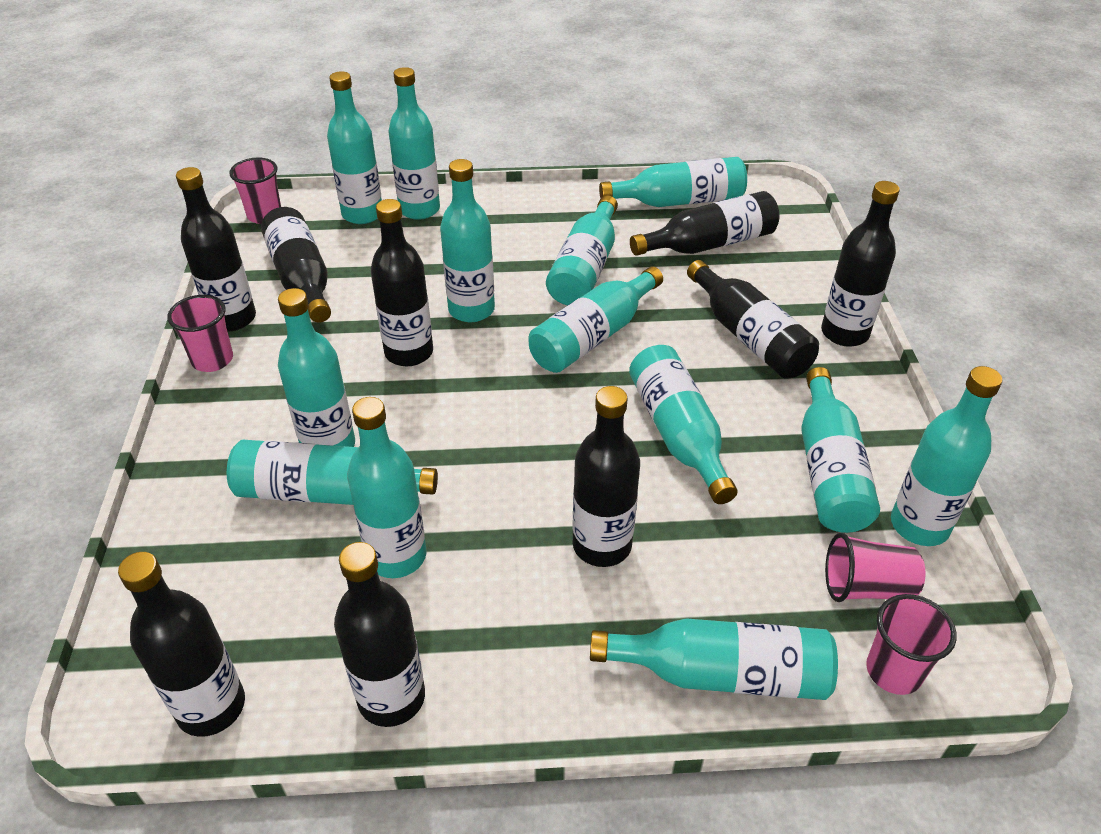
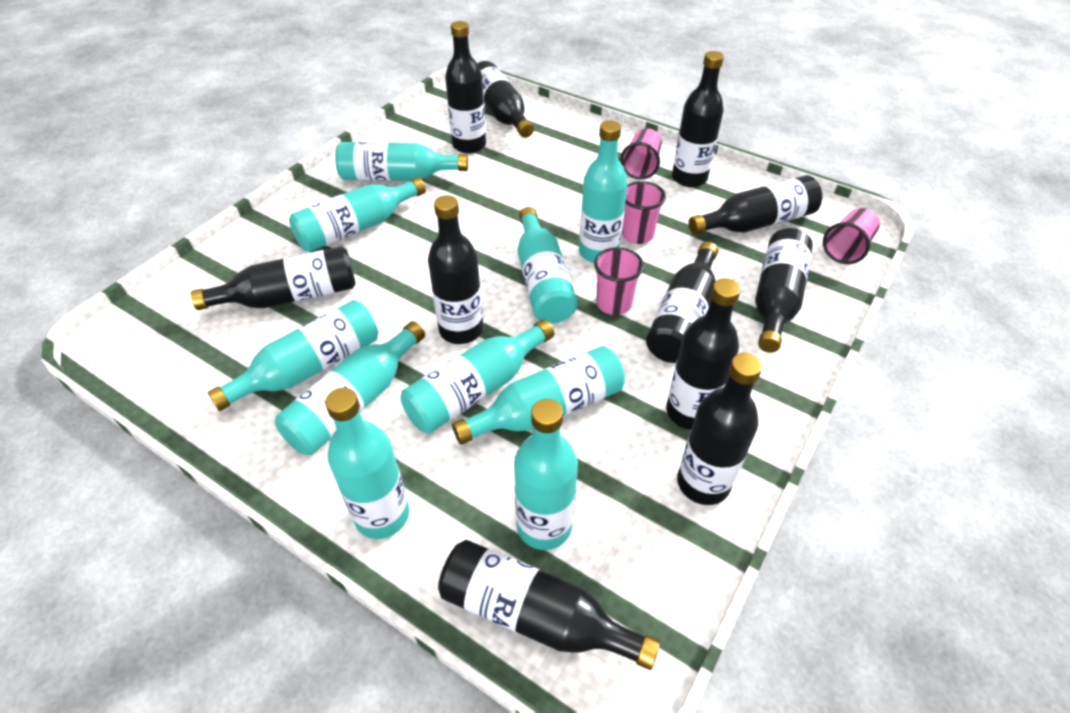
black bottle: 9 -> 11
turquoise bottle: 13 -> 10

